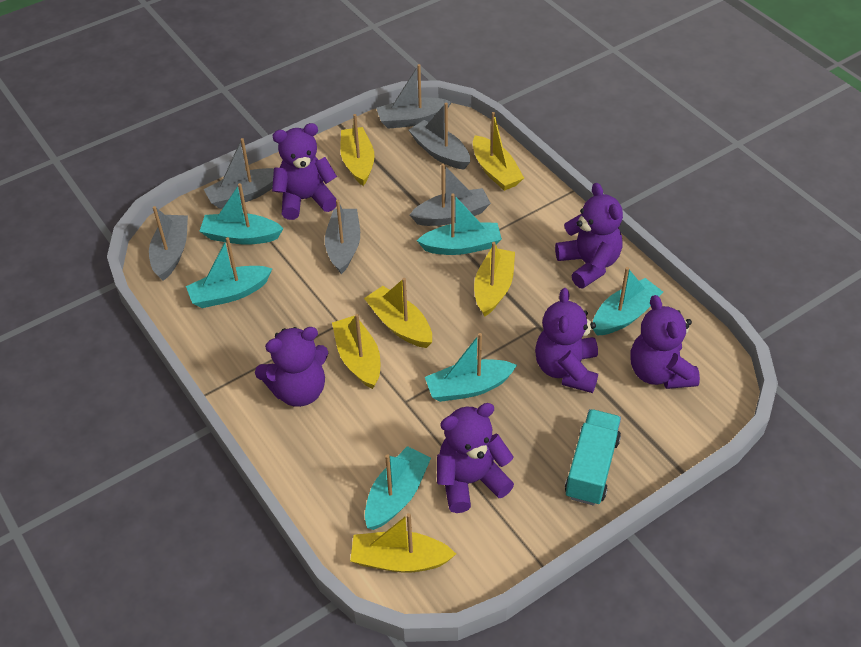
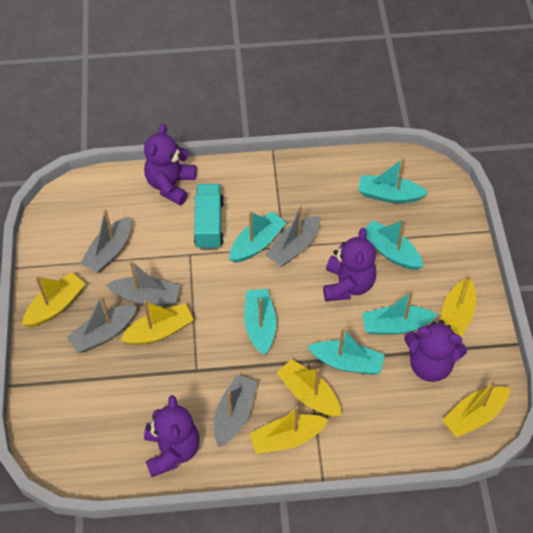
grey boat: 6 -> 5
purple teddy bear: 6 -> 4

